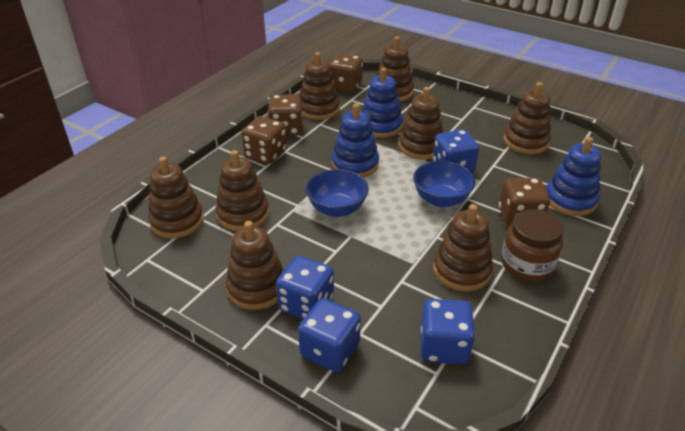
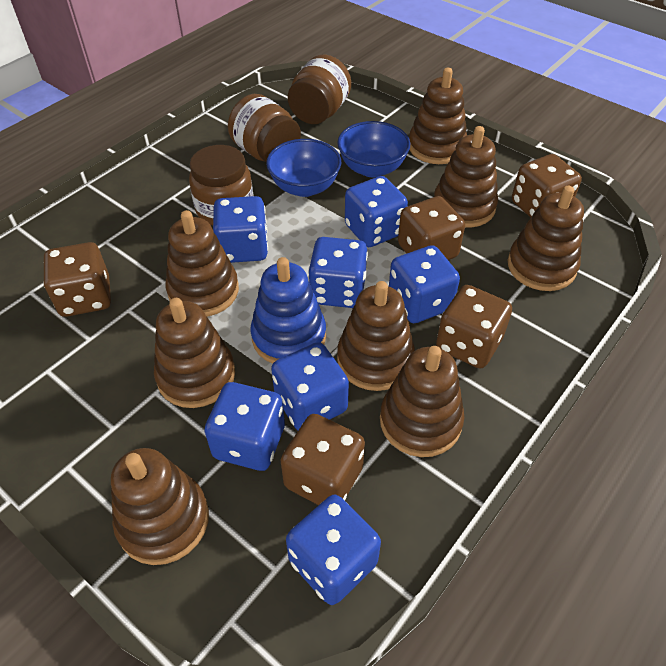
blue dice: 4 -> 7
blue stacking toy: 3 -> 1
brown dice: 4 -> 5
brown jar: 1 -> 3

